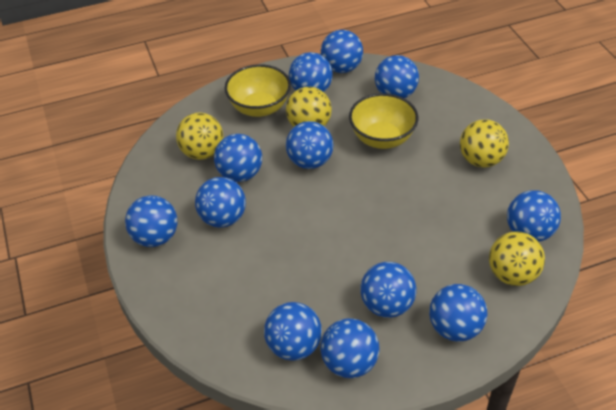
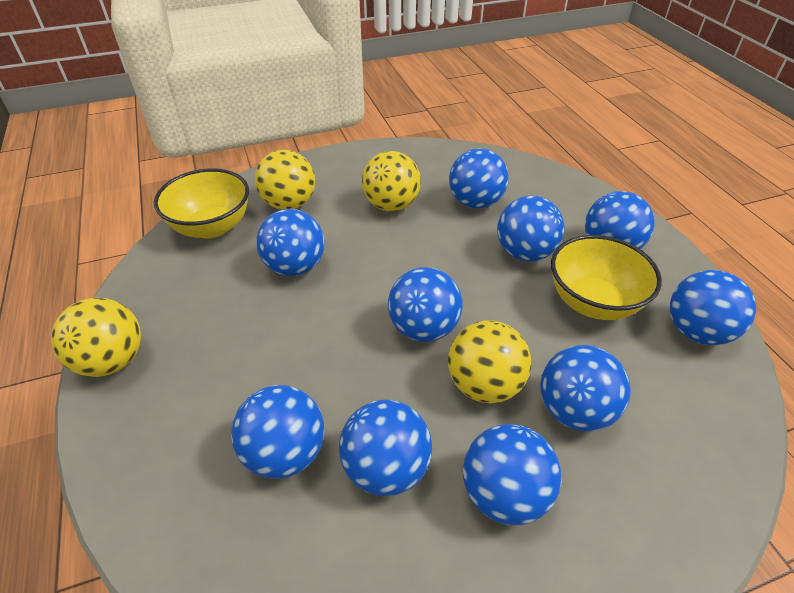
blue ball: 12 -> 10

